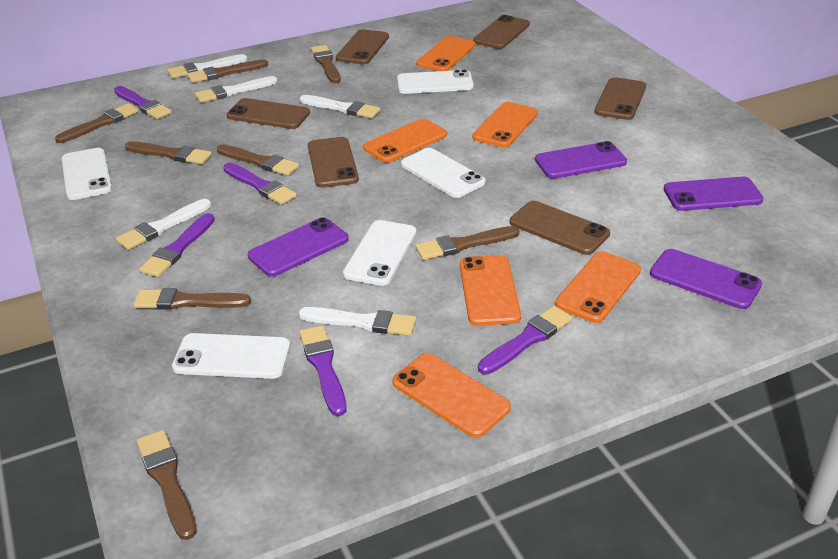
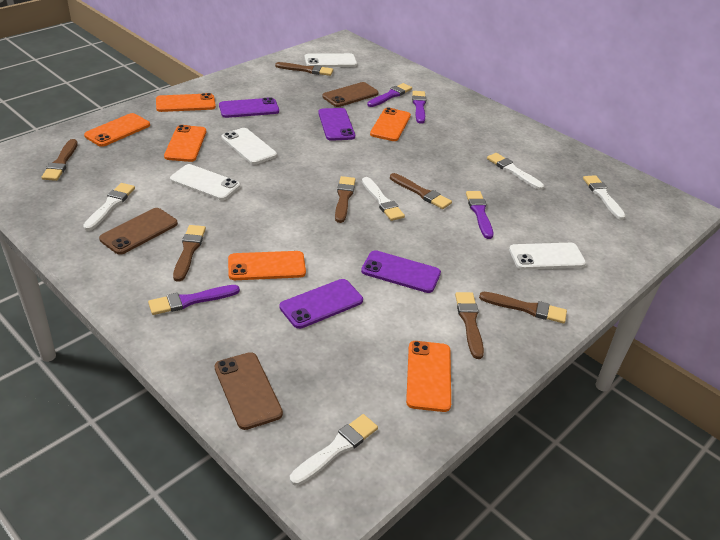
brown brush: 8 -> 7
brown phone: 6 -> 3
purple brush: 5 -> 4
white phone: 5 -> 4

